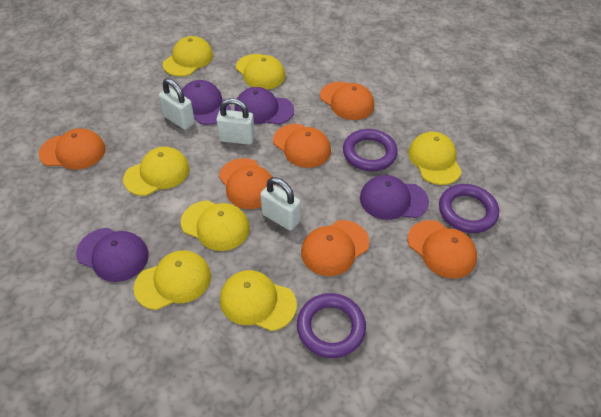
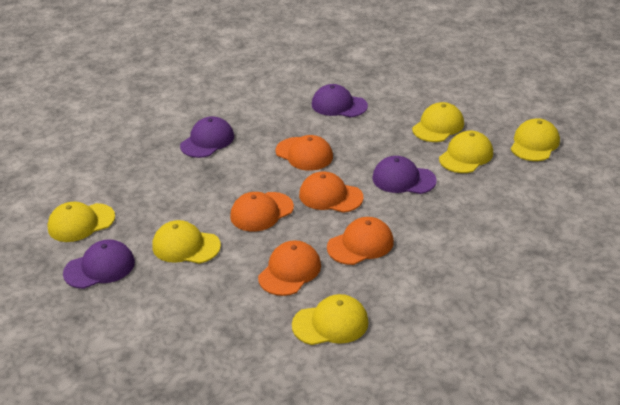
orange cap: 6 -> 5
purple ring: 3 -> 0
white padlock: 3 -> 0
yellow cap: 7 -> 6

